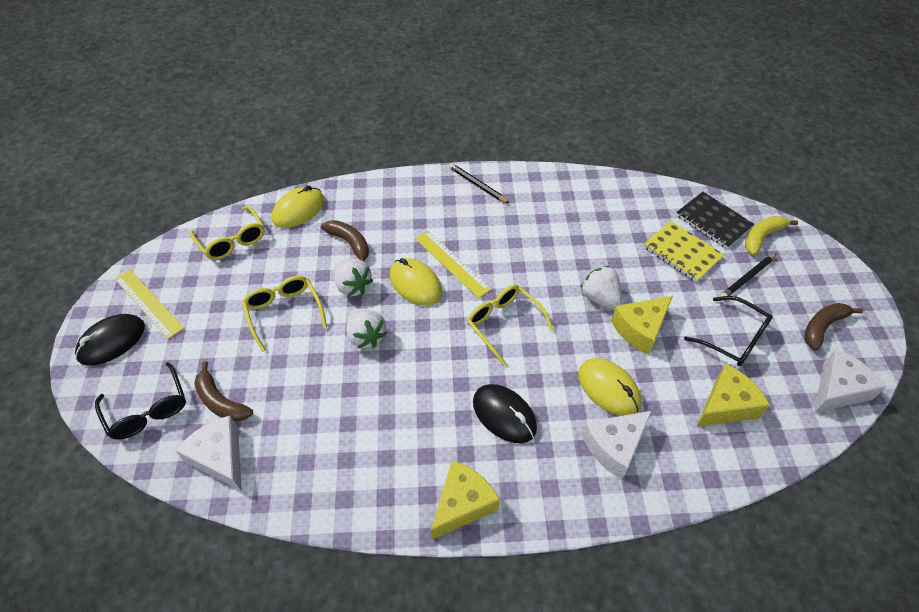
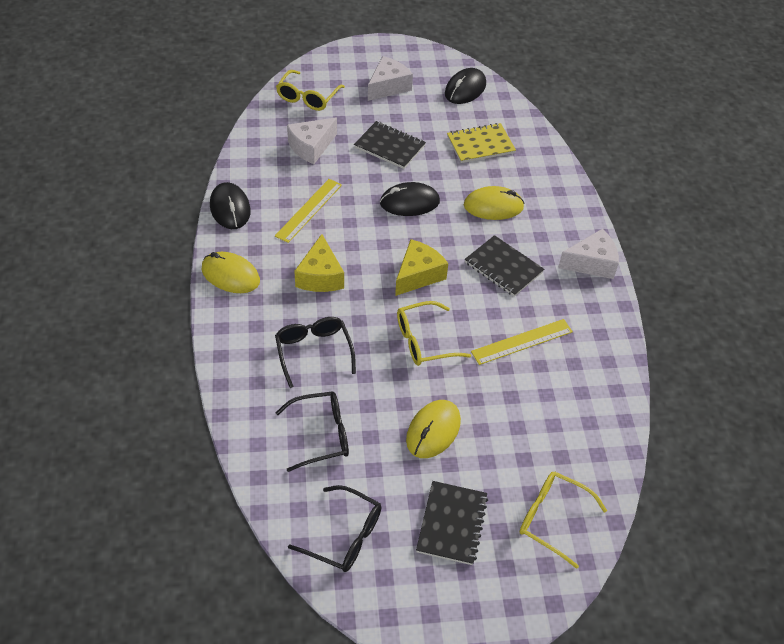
black glasses: 2 -> 3
black mouse: 2 -> 3
black notebook: 1 -> 3
black pencil: 2 -> 0
brown banana: 3 -> 0
white strawberry: 3 -> 0
yellow banana: 1 -> 0
yellow cheese: 3 -> 2

